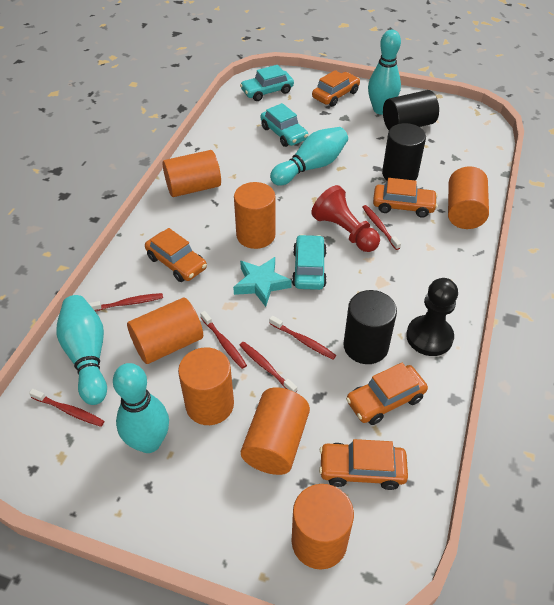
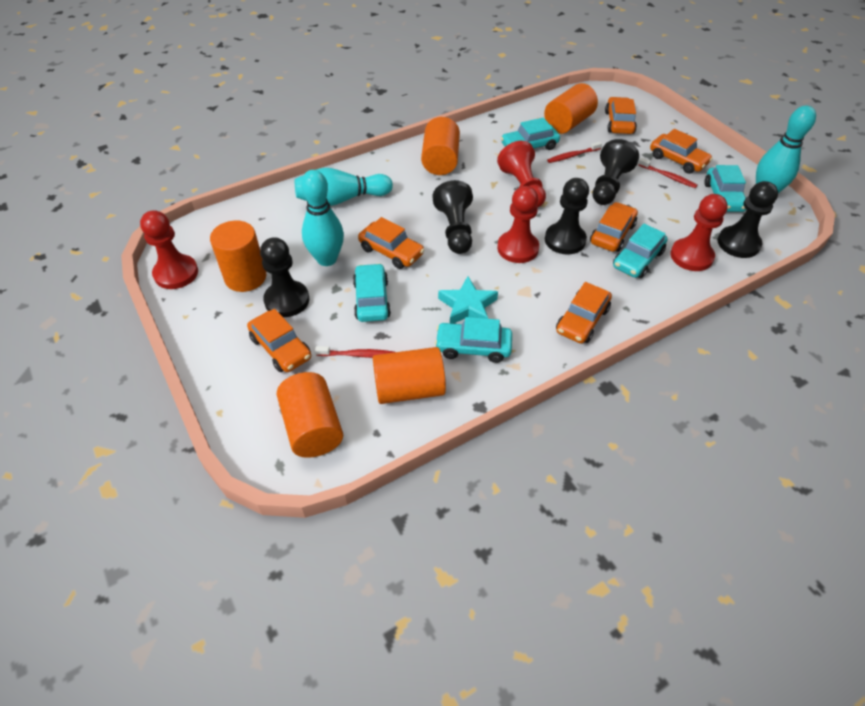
black cylinder: 3 -> 0
black pawn: 1 -> 5
orange car: 5 -> 6
orange cylinder: 7 -> 5
red pawn: 1 -> 4
red toothbrush: 6 -> 3
turquoise bowling pin: 4 -> 3
turquoise car: 3 -> 5

